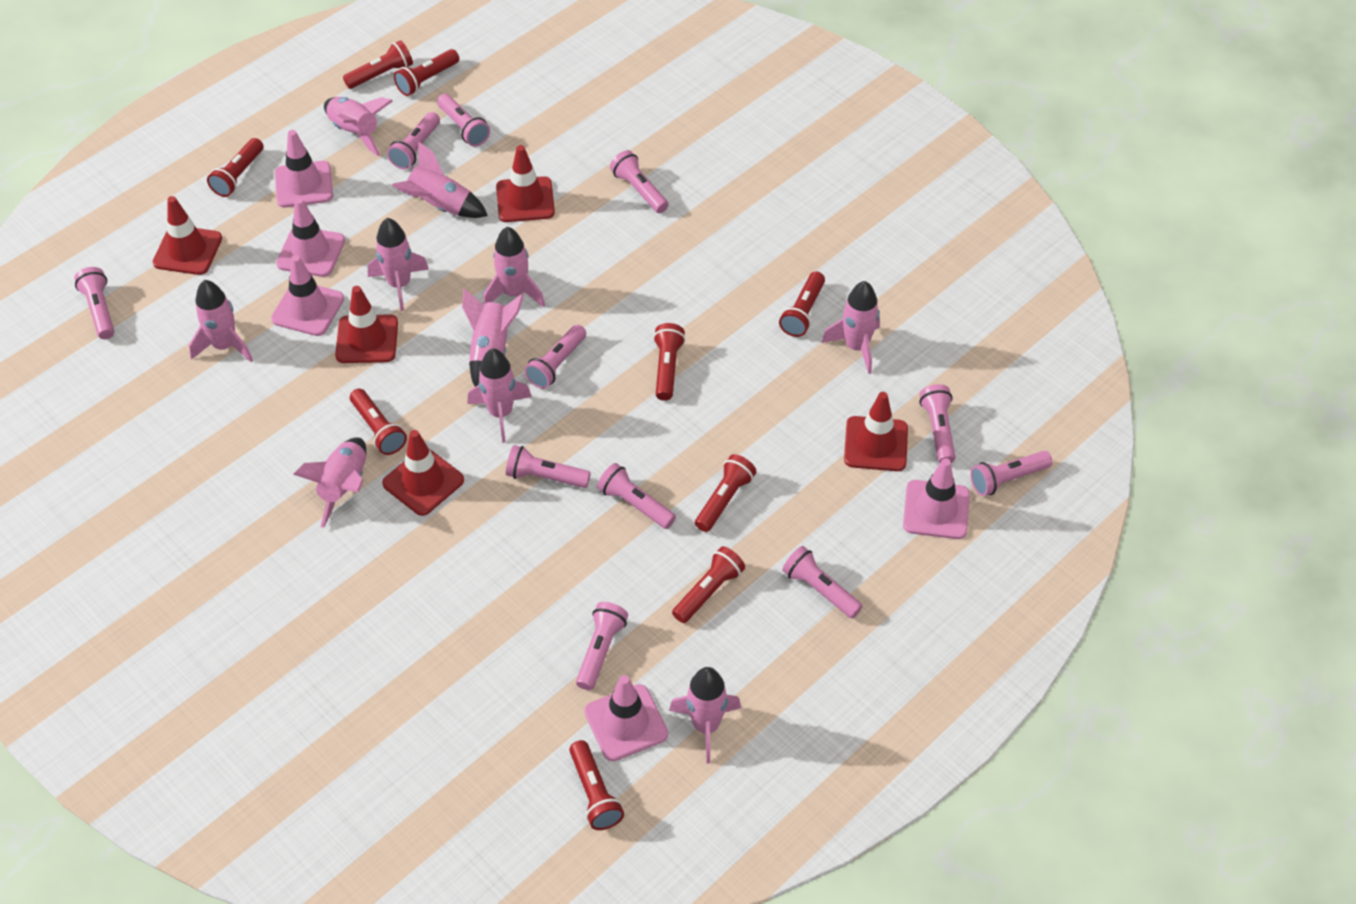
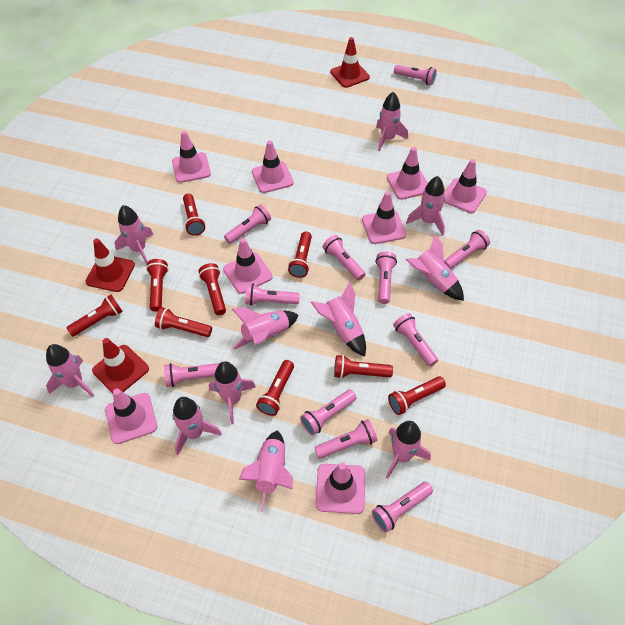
pink rocket: 10 -> 11
pink traffic cone: 5 -> 8
red traffic cone: 5 -> 3

